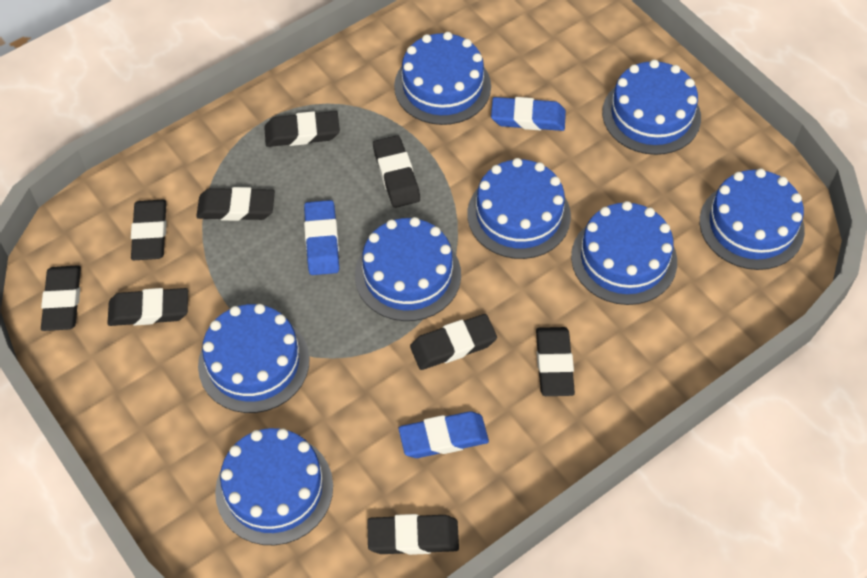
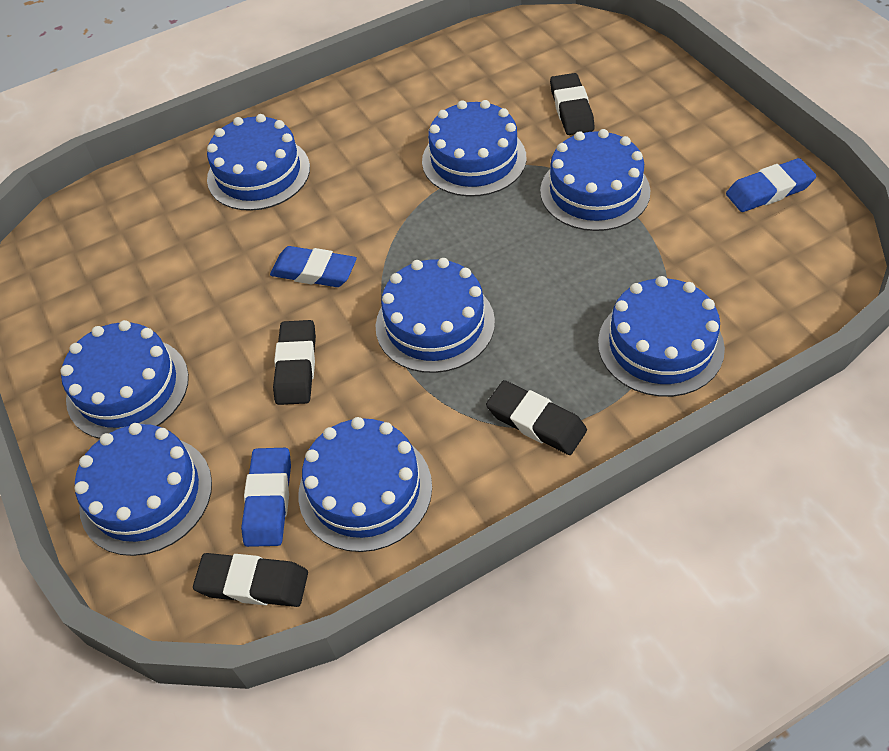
black eraser: 9 -> 4

